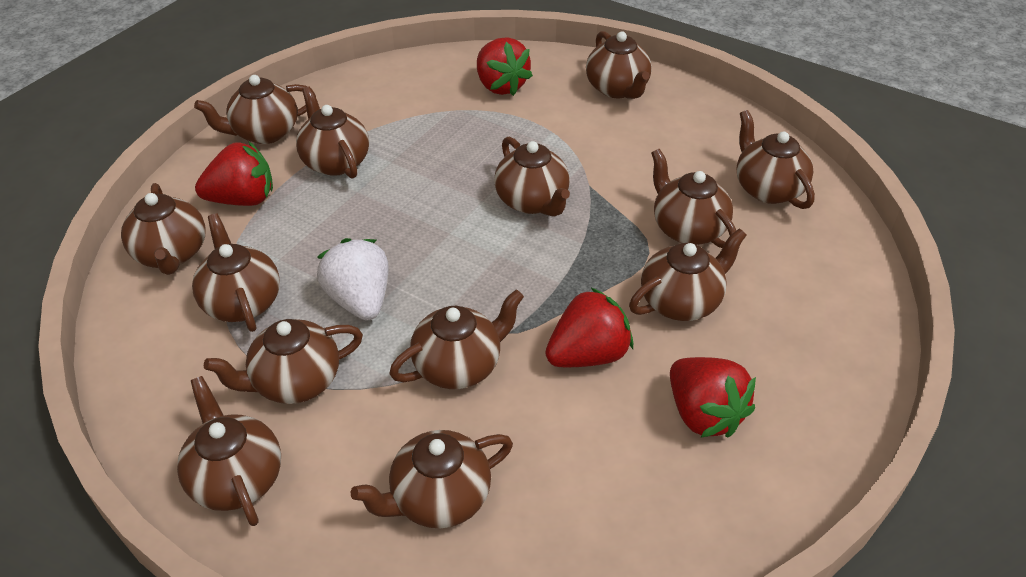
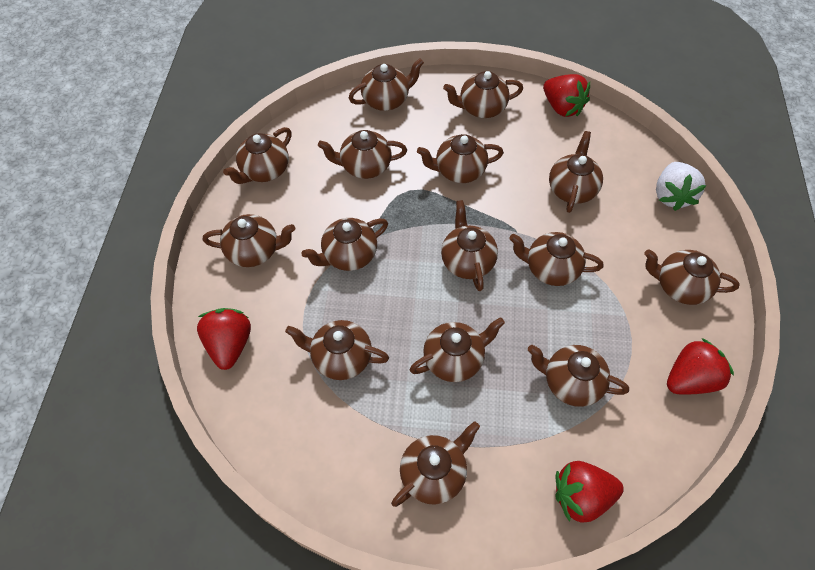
brown teapot: 13 -> 15

